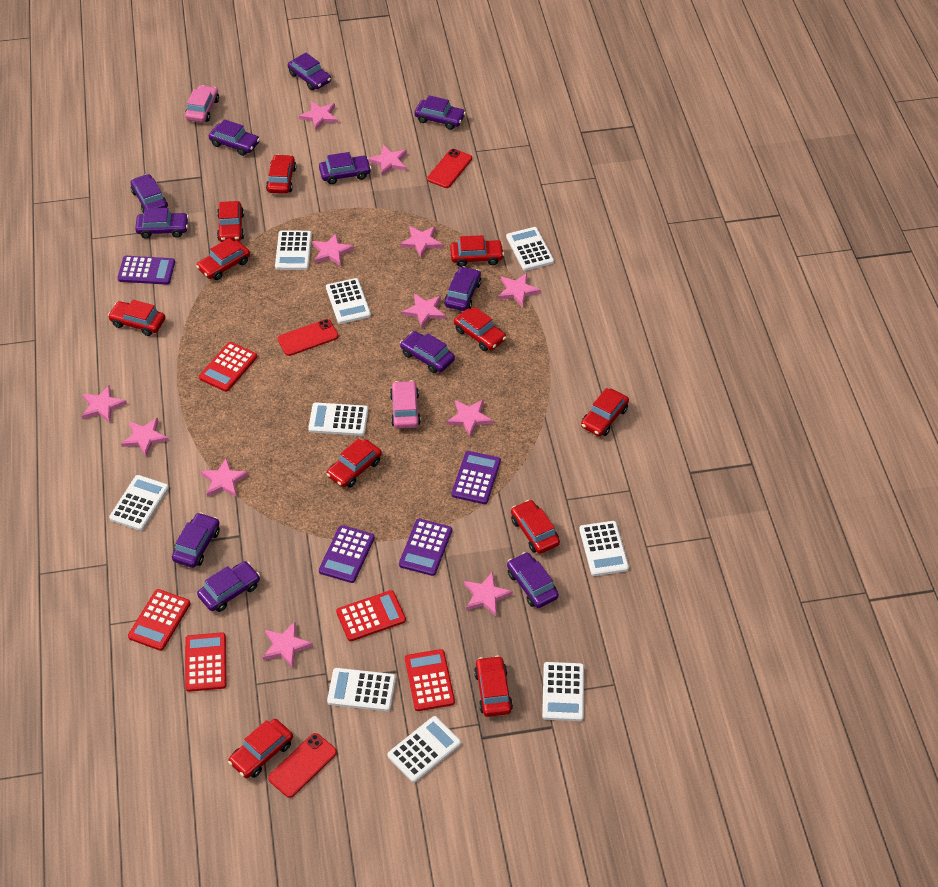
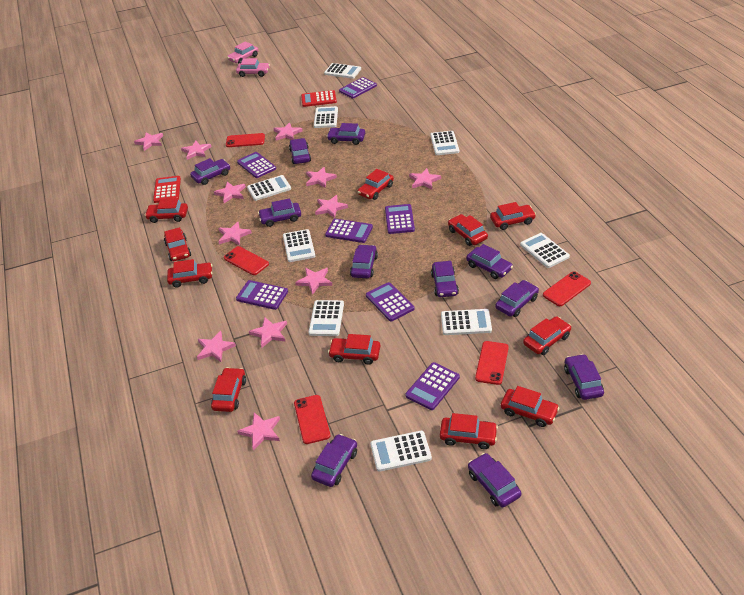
purple calculator: 4 -> 7
red calculator: 5 -> 2
red phone: 3 -> 5

